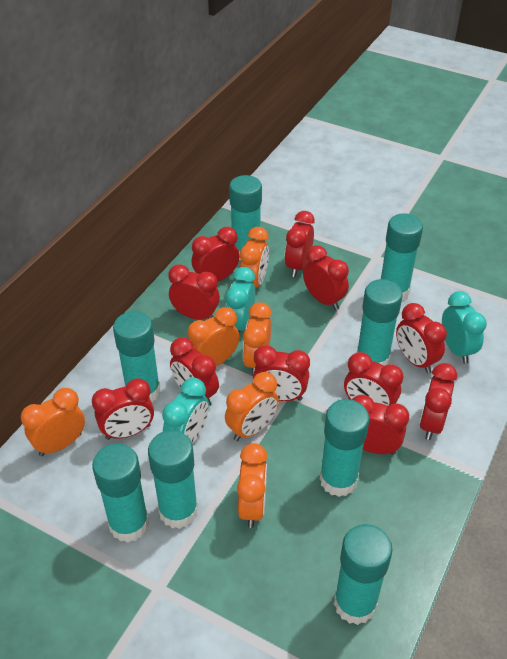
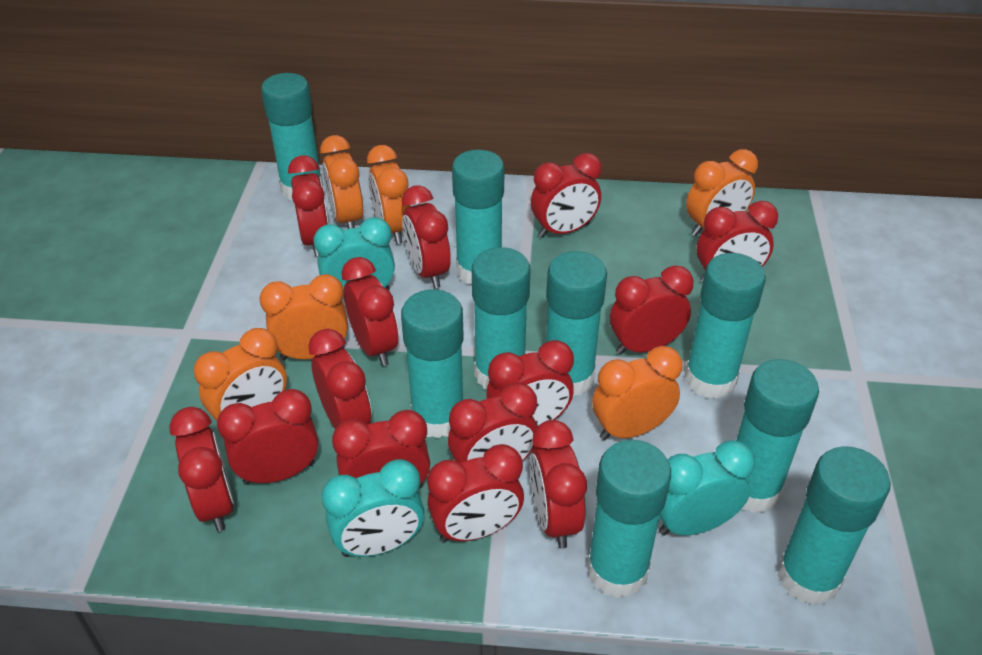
red clock: 11 -> 14
turquoise glue stick: 8 -> 9

